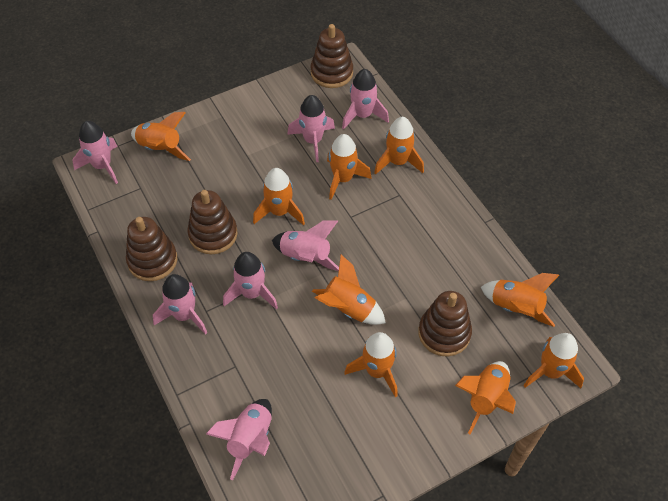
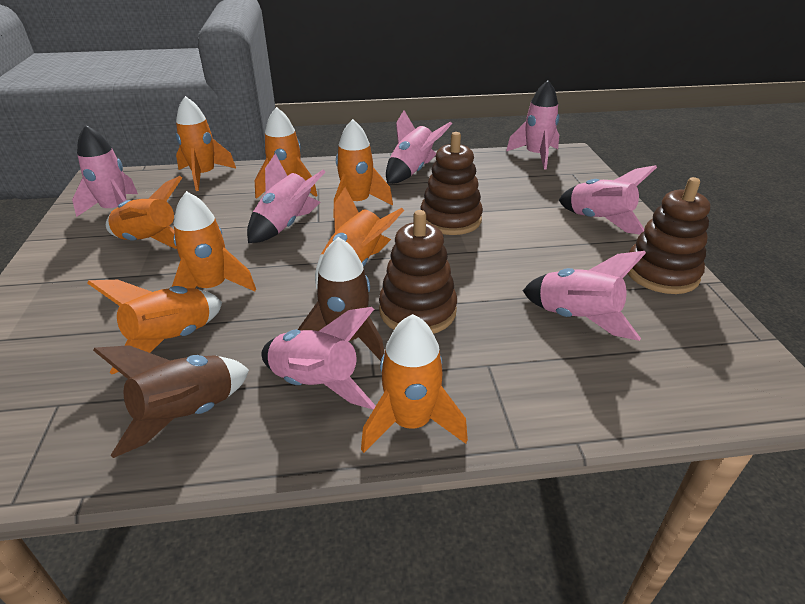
brown rocket: 0 -> 2
brown stacking toy: 4 -> 3
orange rocket: 9 -> 8

